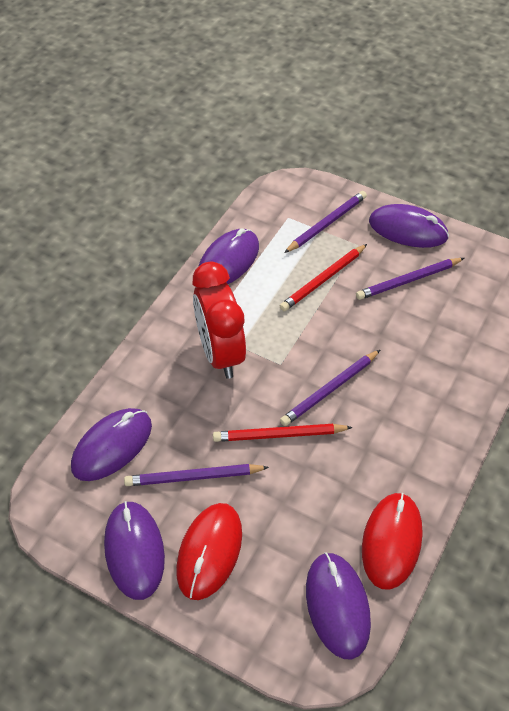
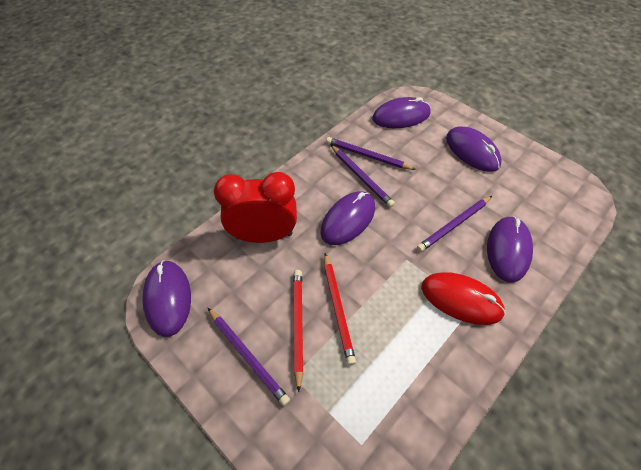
red mouse: 2 -> 1

